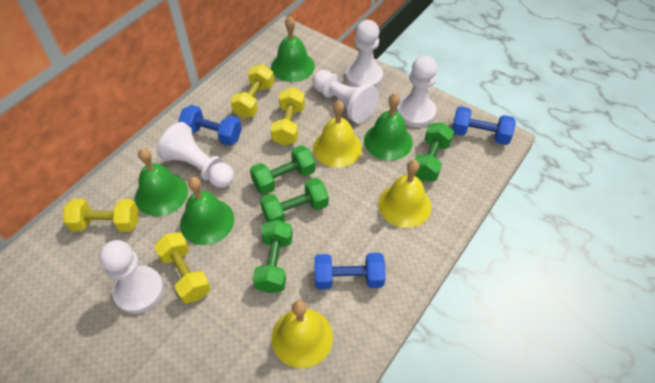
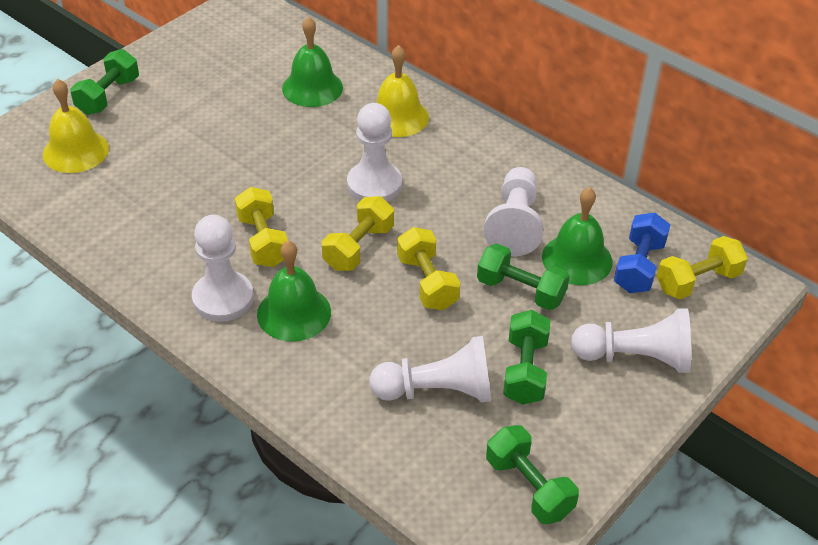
blue dumbbell: 3 -> 1
green bell: 4 -> 3
yellow bell: 3 -> 2

